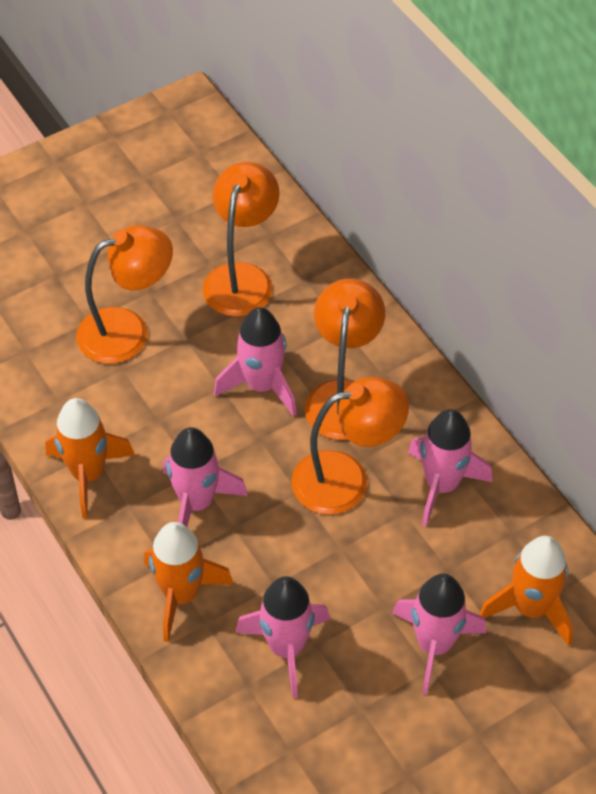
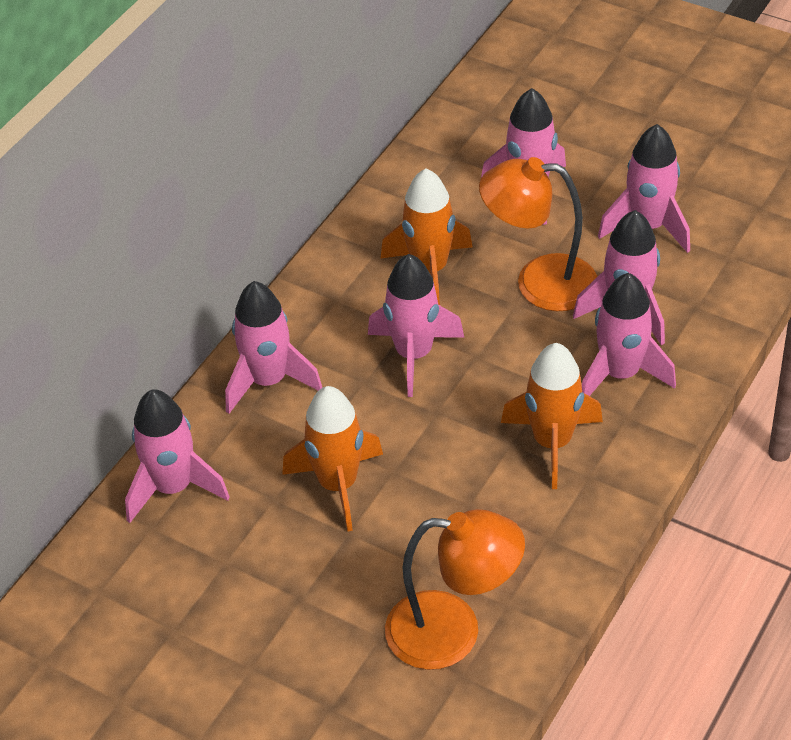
orange lamp: 4 -> 2
pink rocket: 5 -> 7

